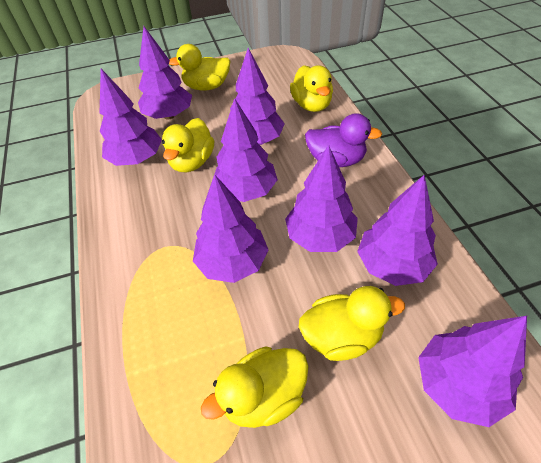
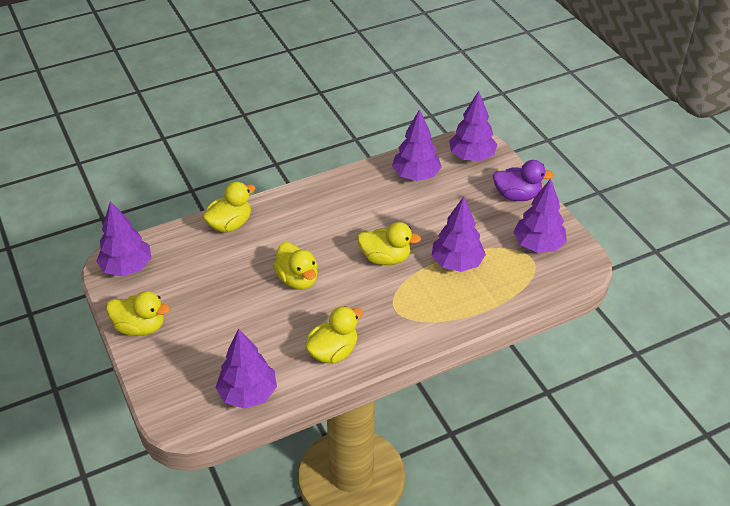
purple tree: 8 -> 6

